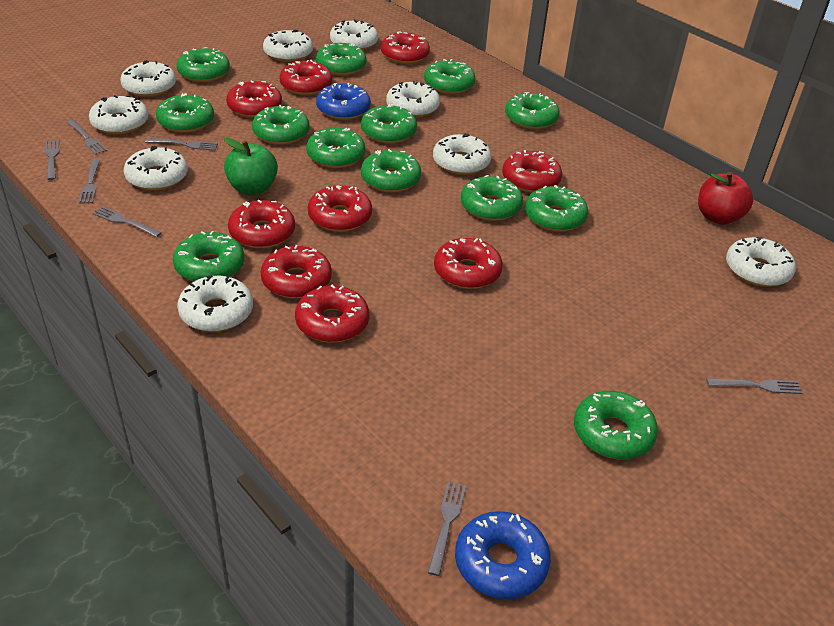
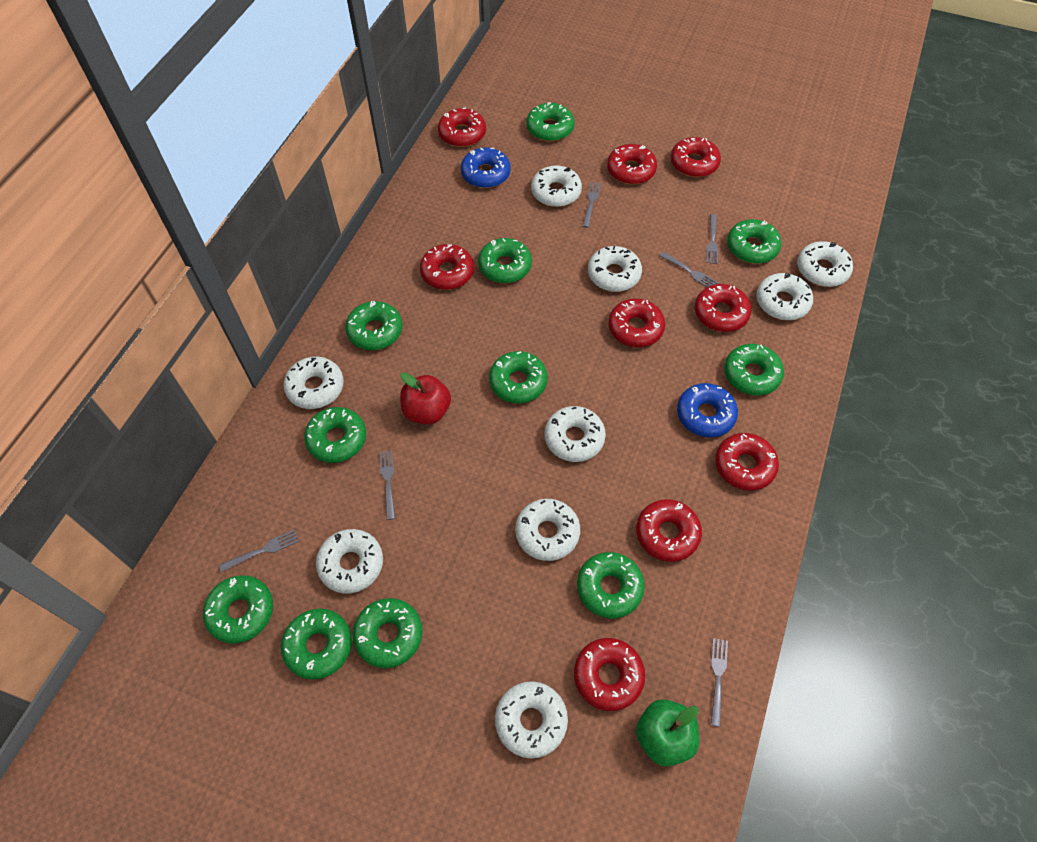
green donut: 13 -> 11
grey fork: 7 -> 6

